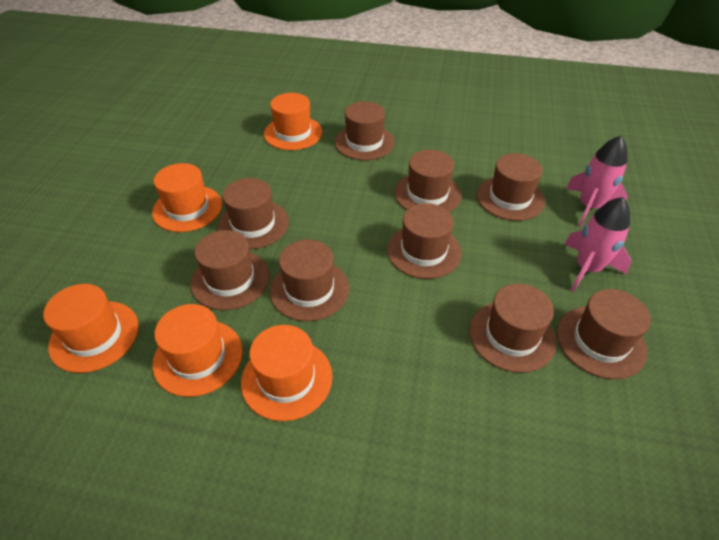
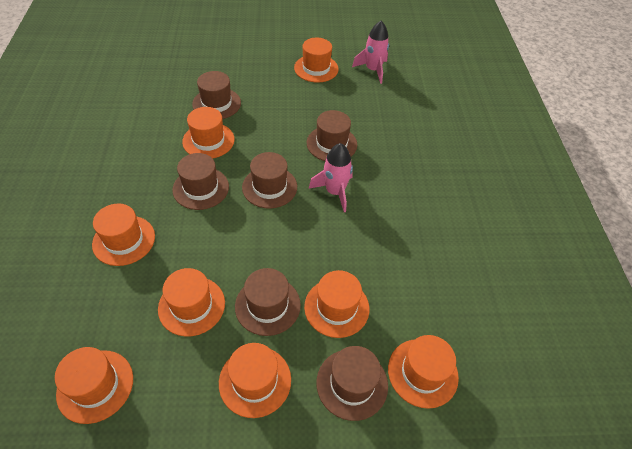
brown hat: 9 -> 6
orange hat: 5 -> 8

